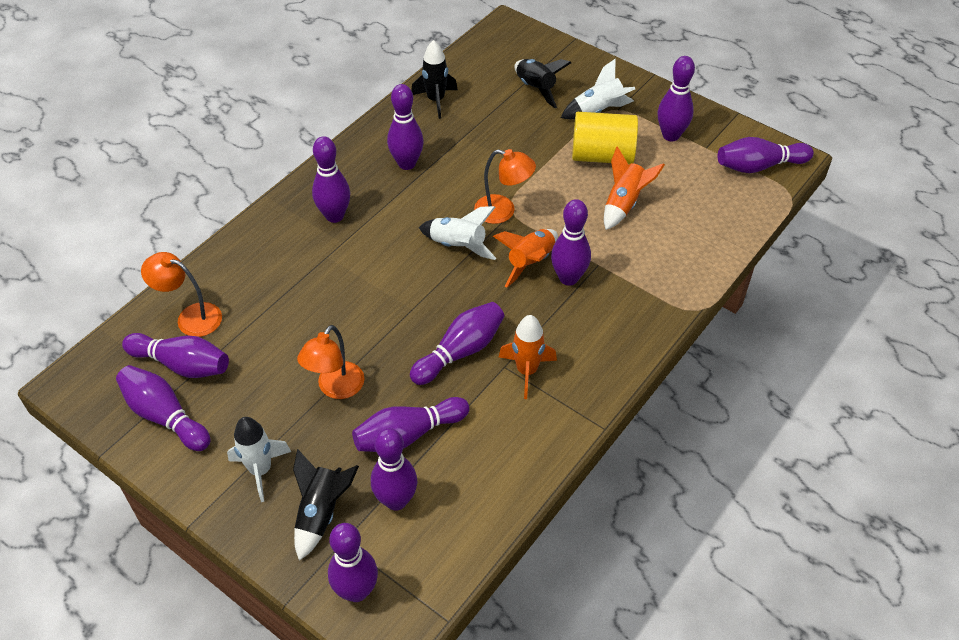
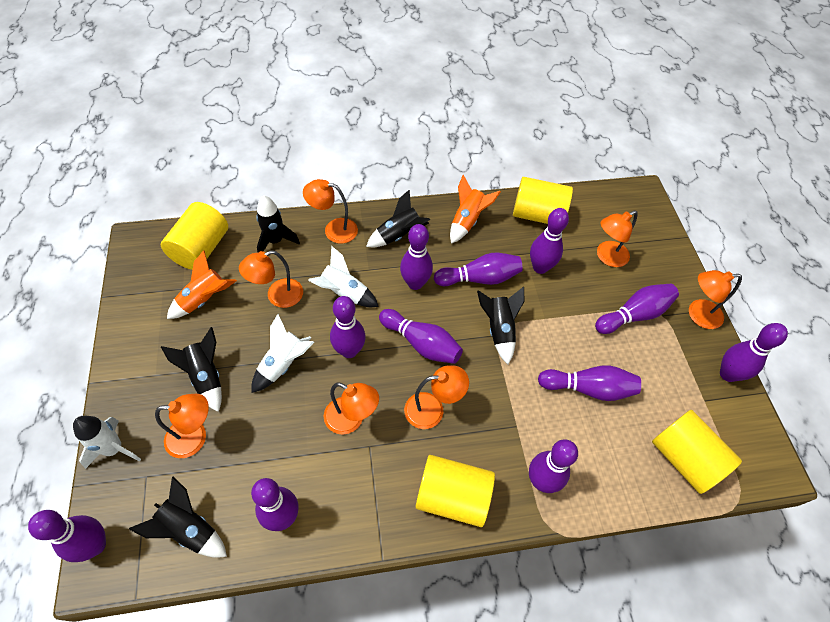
black rocket: 3 -> 5
orange lamp: 3 -> 7
orange rocket: 3 -> 2
yellow cylinder: 1 -> 4

